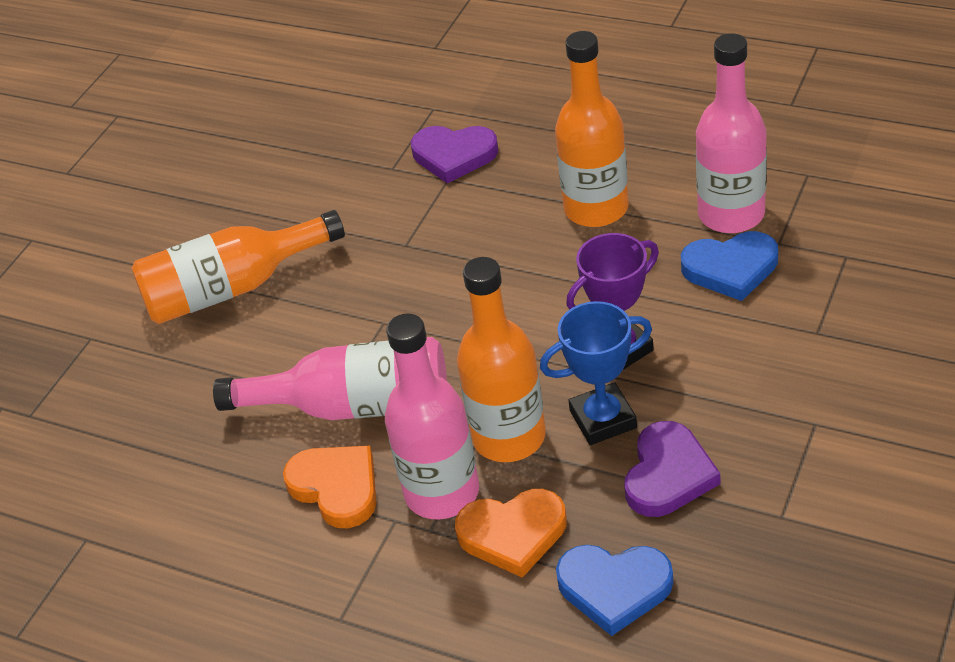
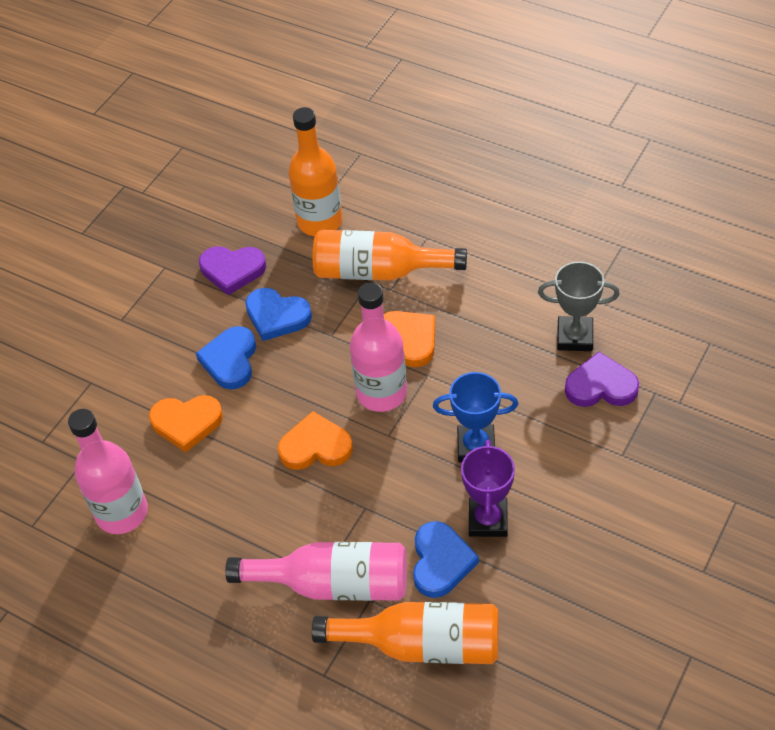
blue heart: 2 -> 3
grey trophy: 0 -> 1
orange heart: 2 -> 3

